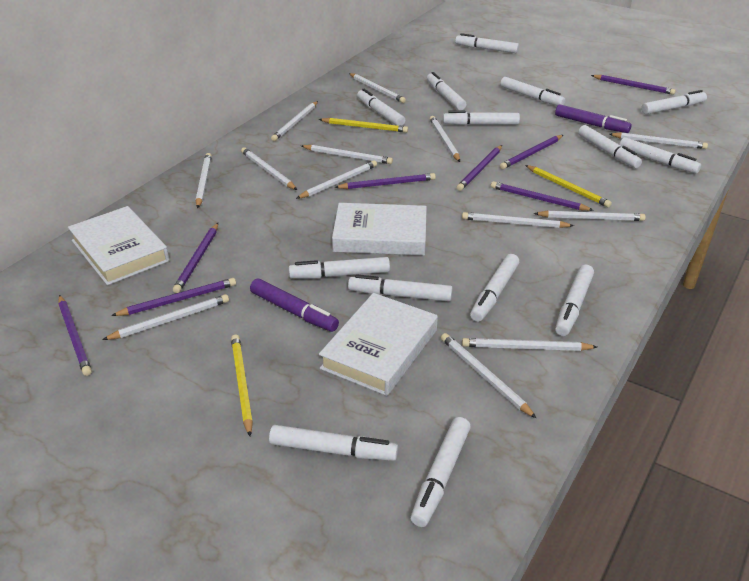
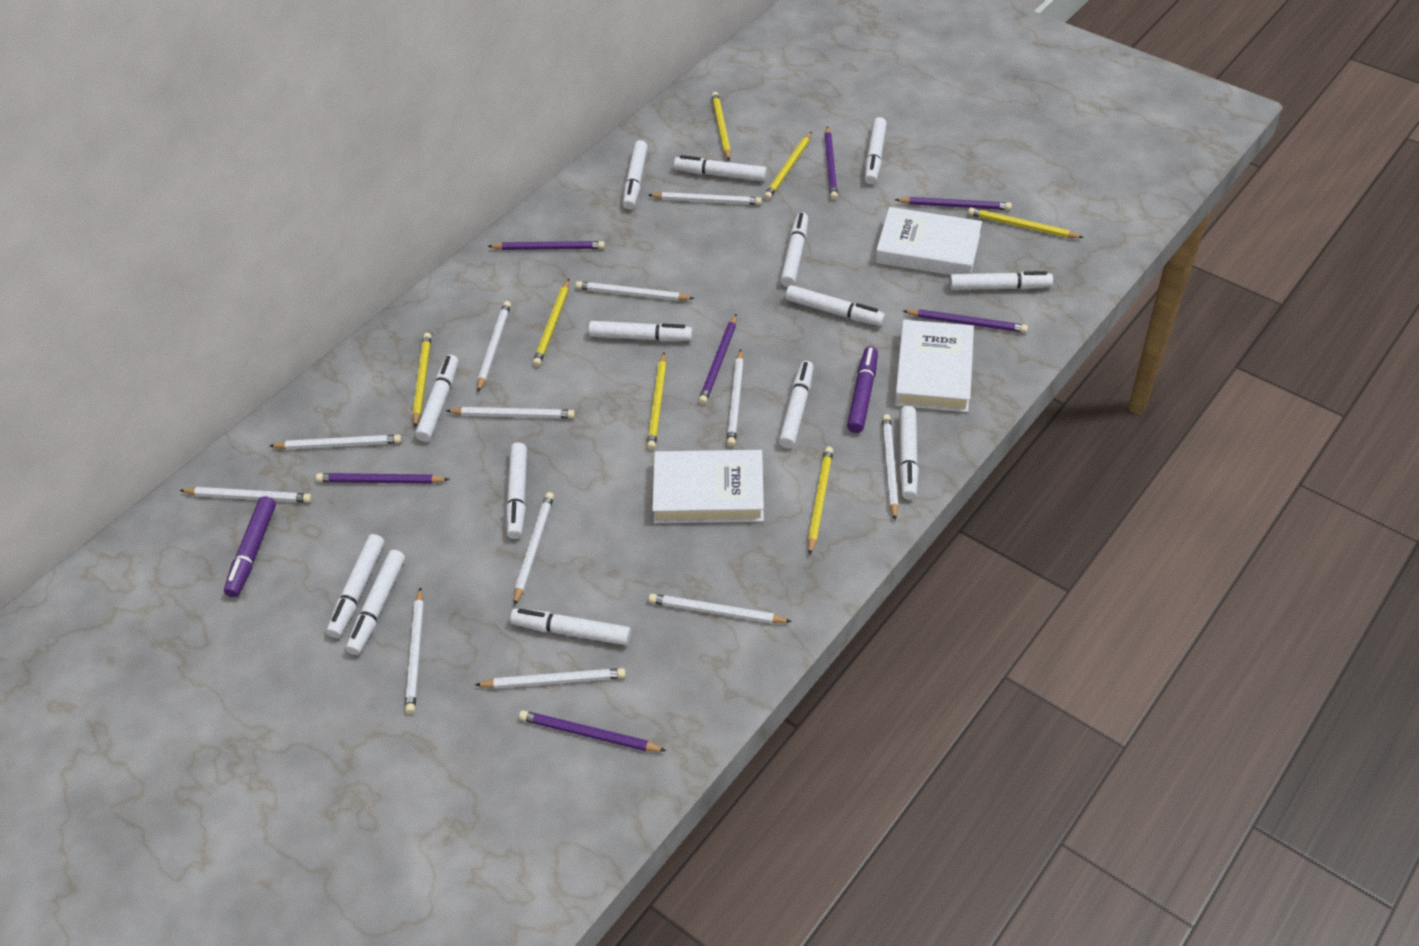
purple pencil: 8 -> 7
white pencil: 13 -> 12
yellow pencil: 3 -> 7

